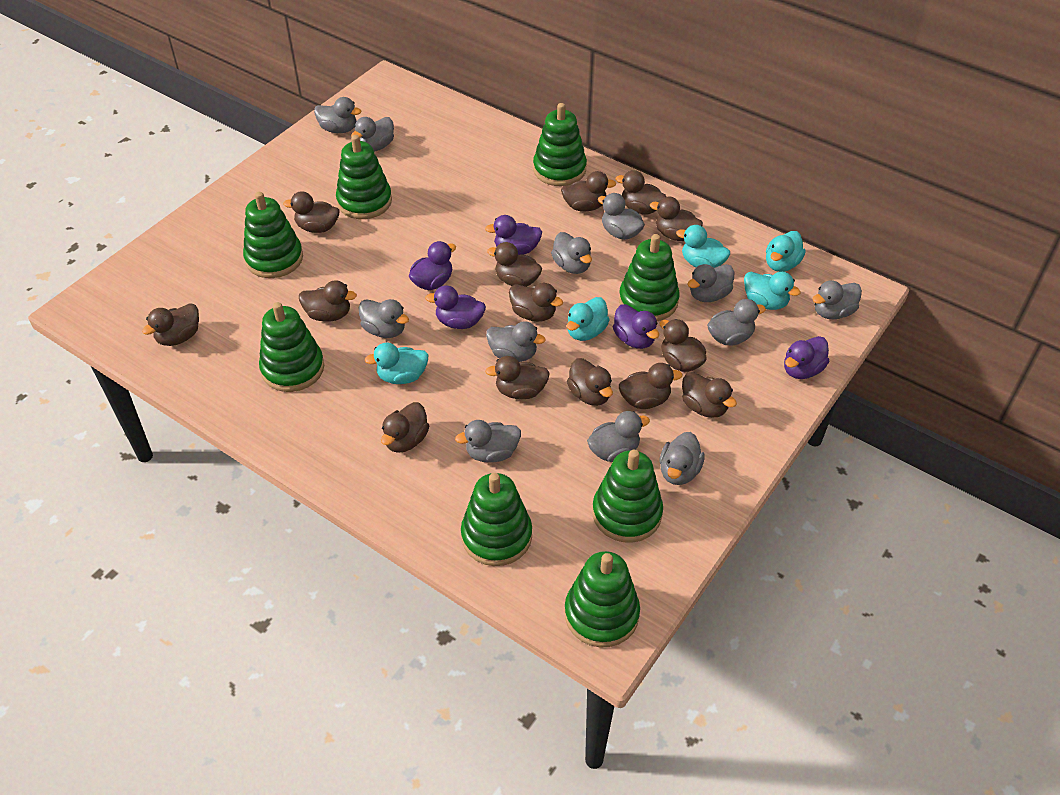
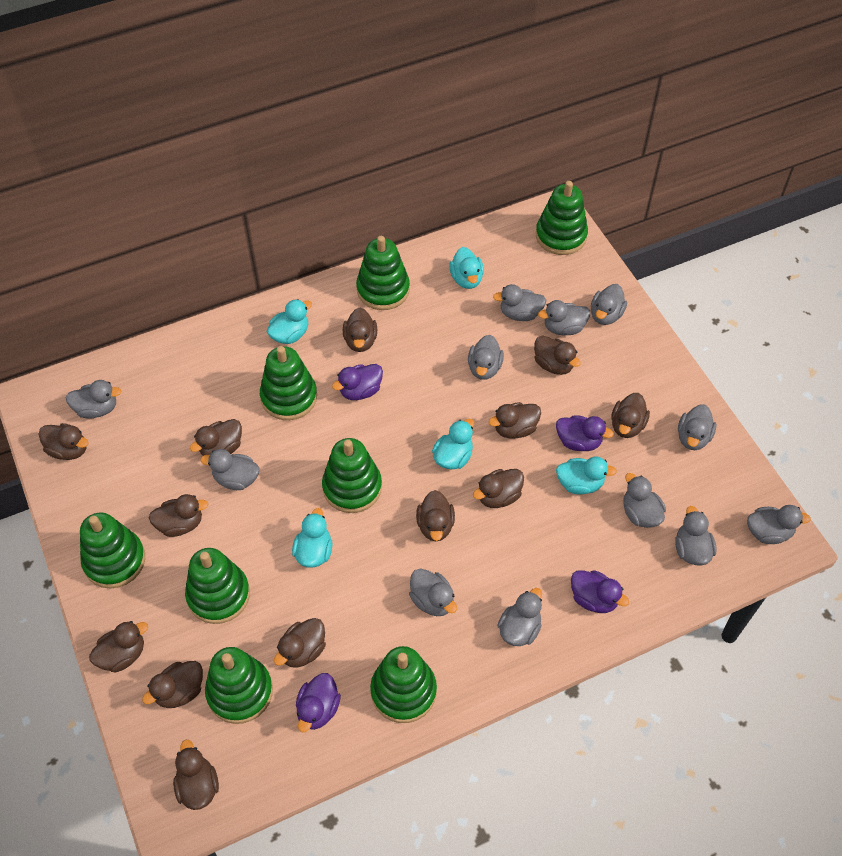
brown duck: 14 -> 13
purple duck: 5 -> 4

